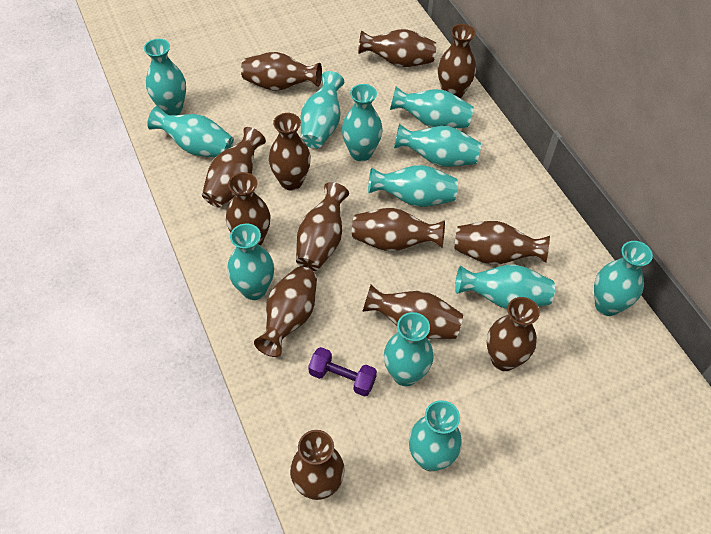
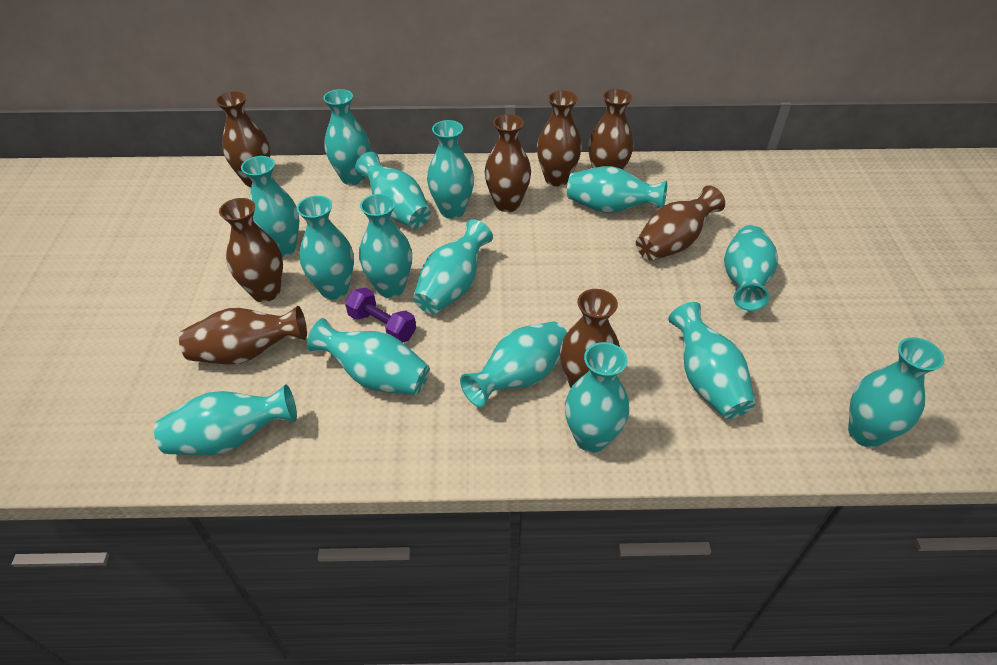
brown vase: 13 -> 8
turquoise vase: 12 -> 15

